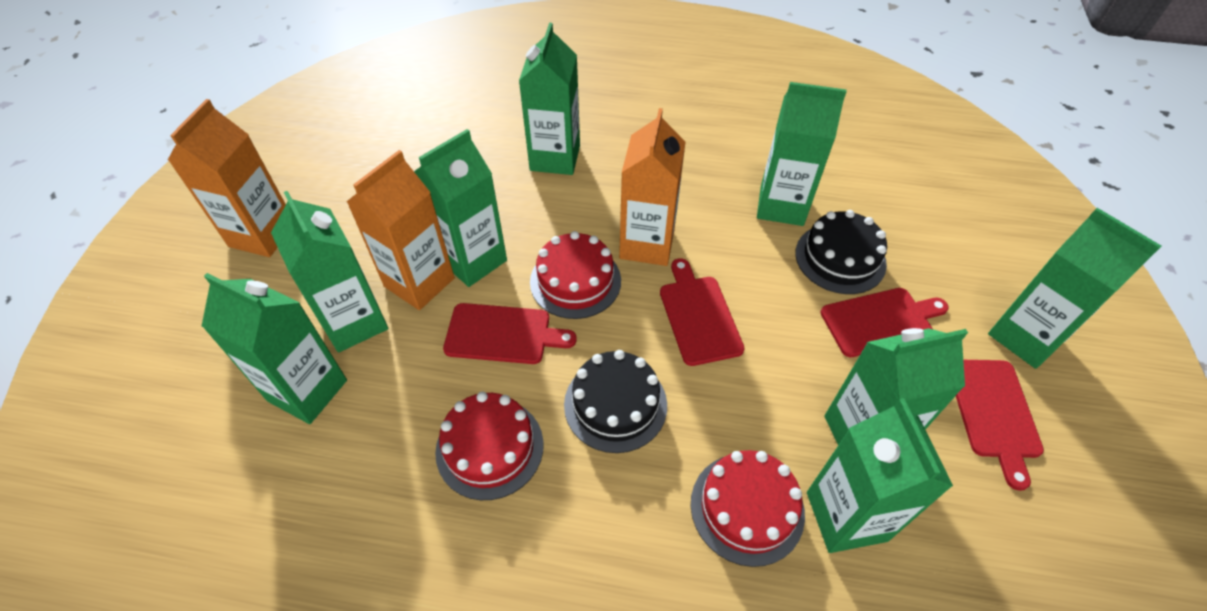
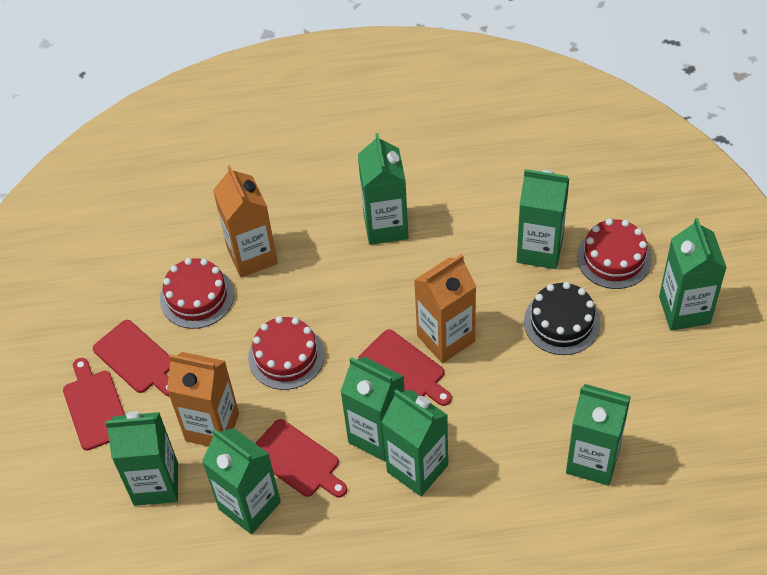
black cake: 2 -> 1

